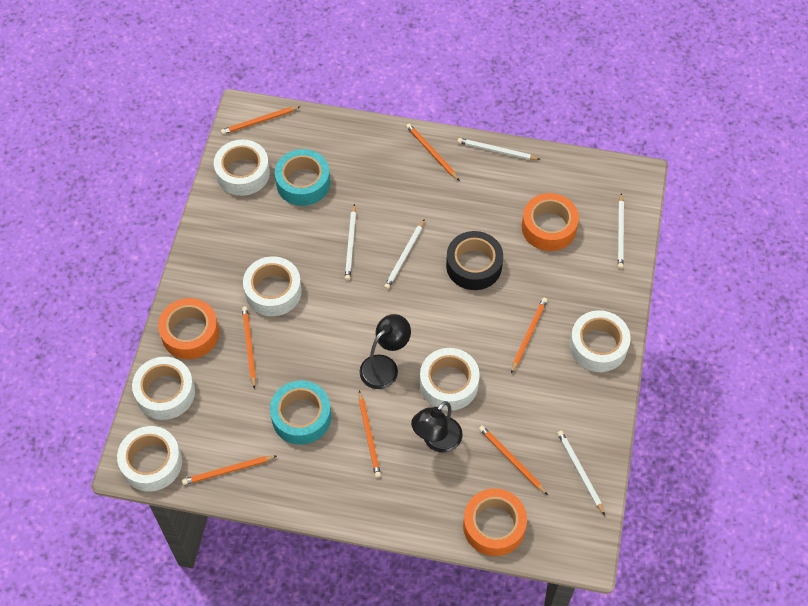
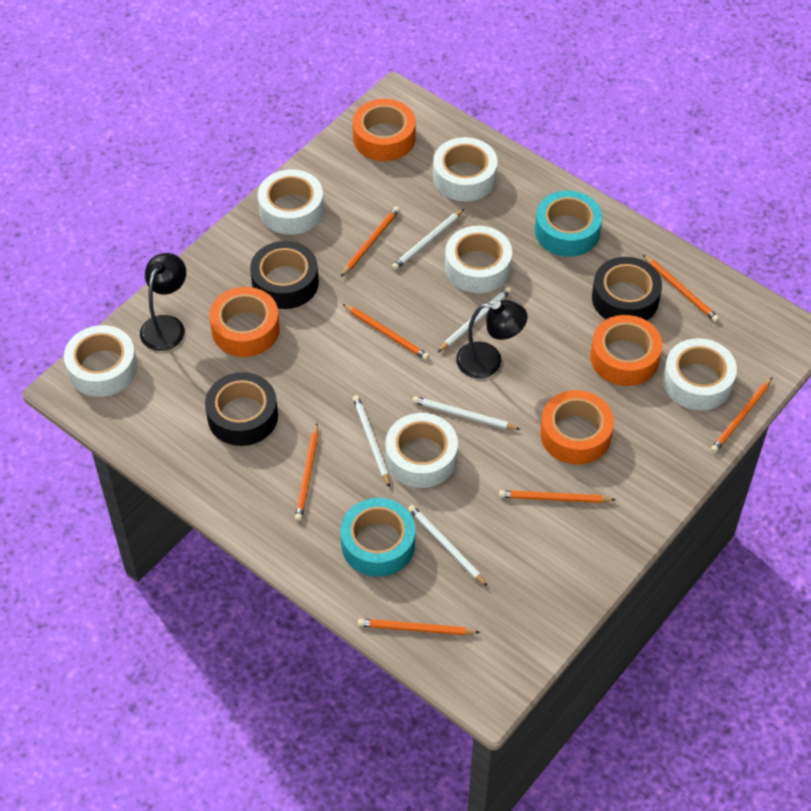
black tape: 1 -> 3
orange tape: 3 -> 4

